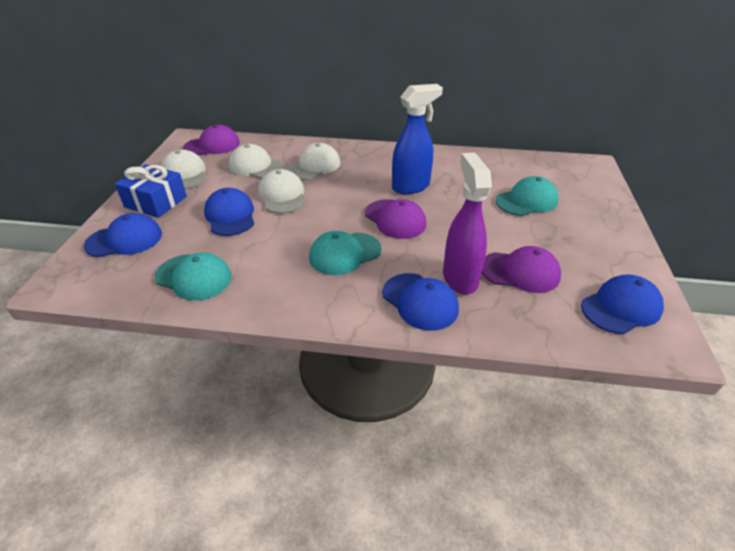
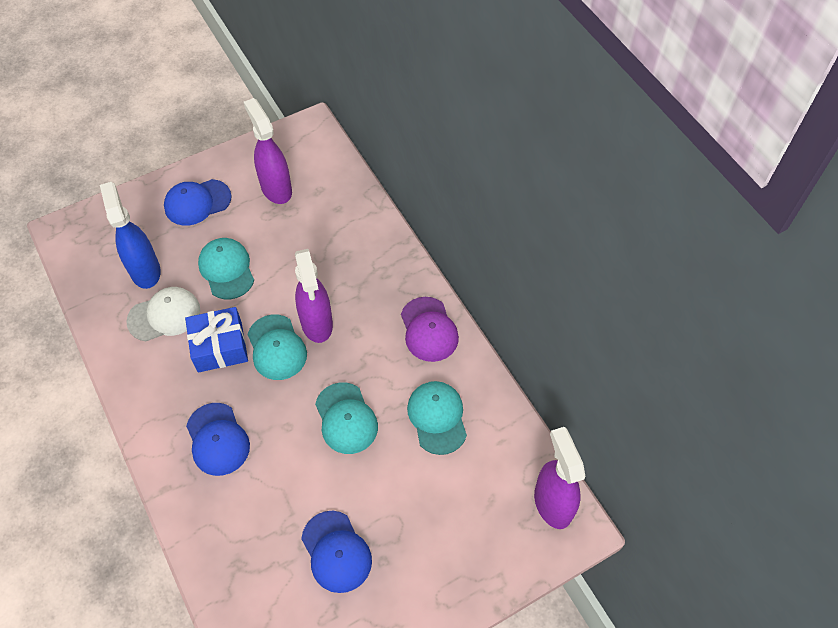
blue cap: 4 -> 3
purple cap: 3 -> 1
purple spray bottle: 1 -> 3
turquoise cap: 3 -> 4
white cap: 4 -> 1

